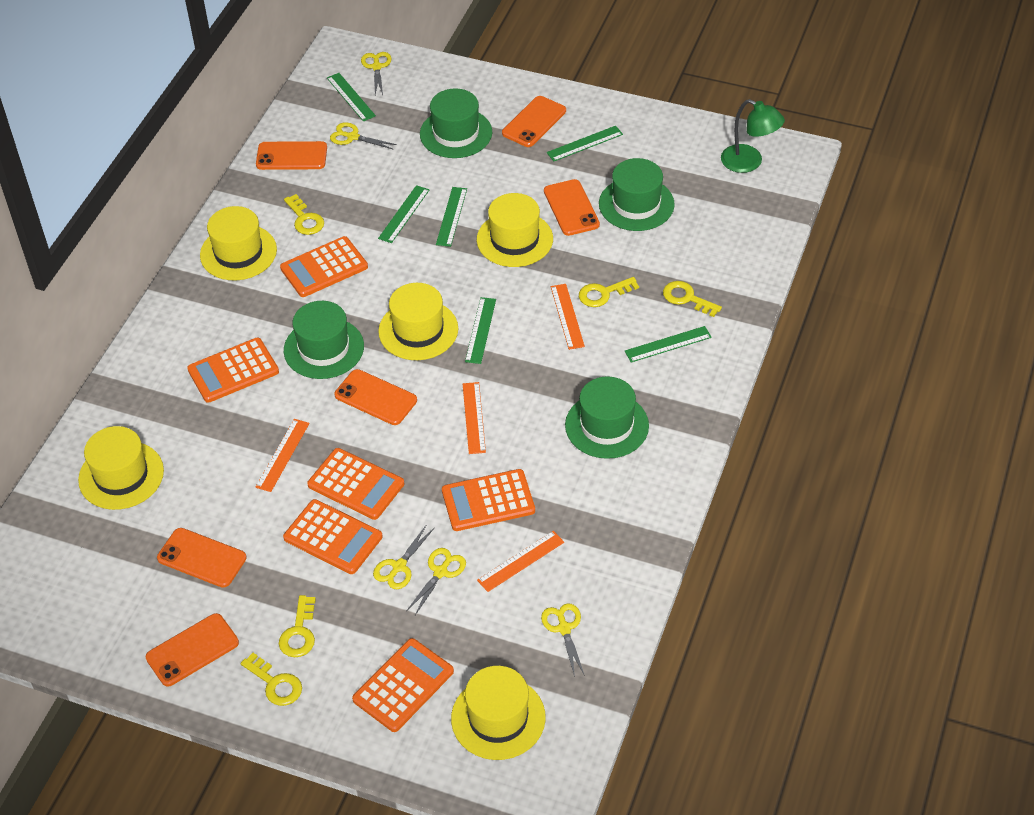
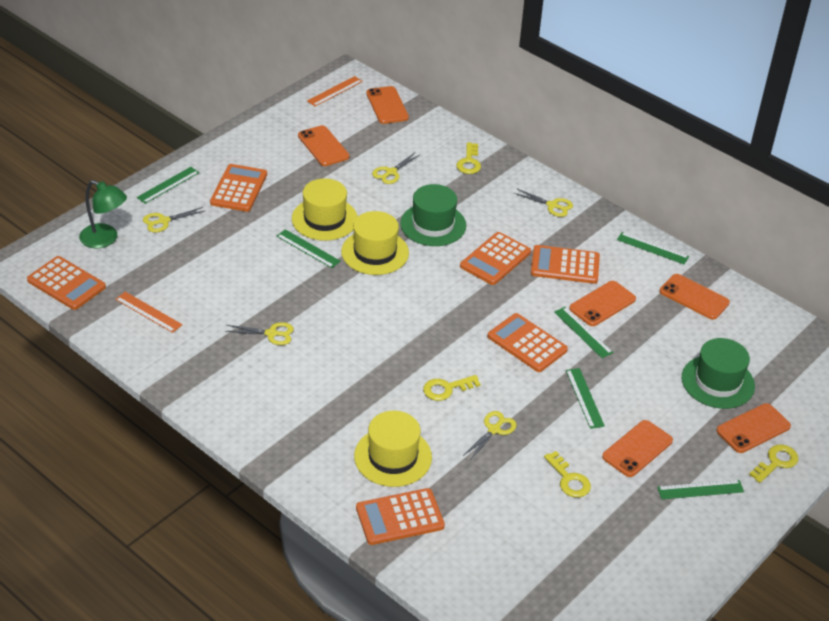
green hat: 4 -> 2
orange ruler: 4 -> 2
yellow hat: 5 -> 3
yellow key: 5 -> 4

